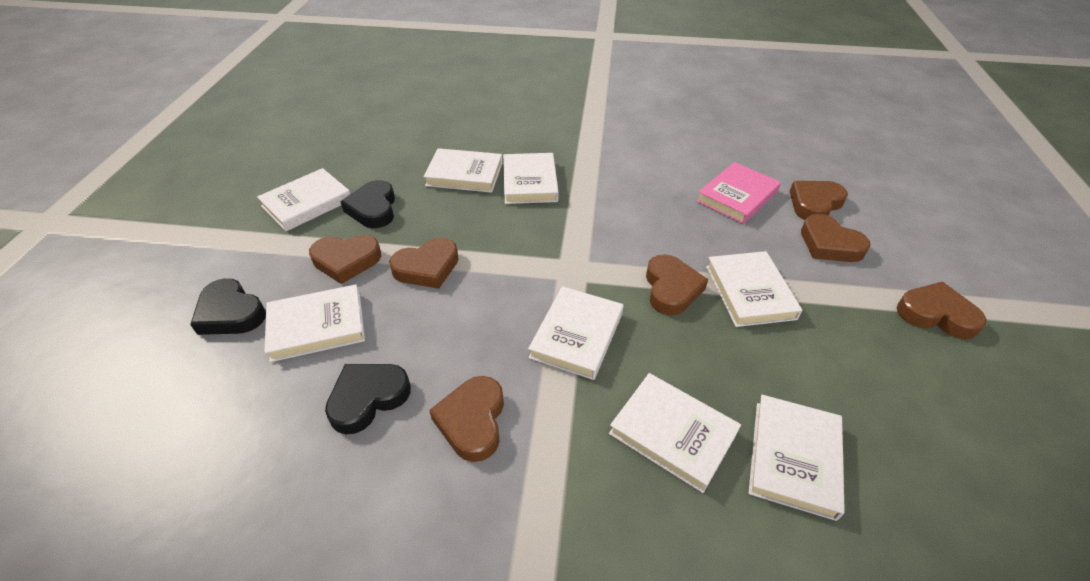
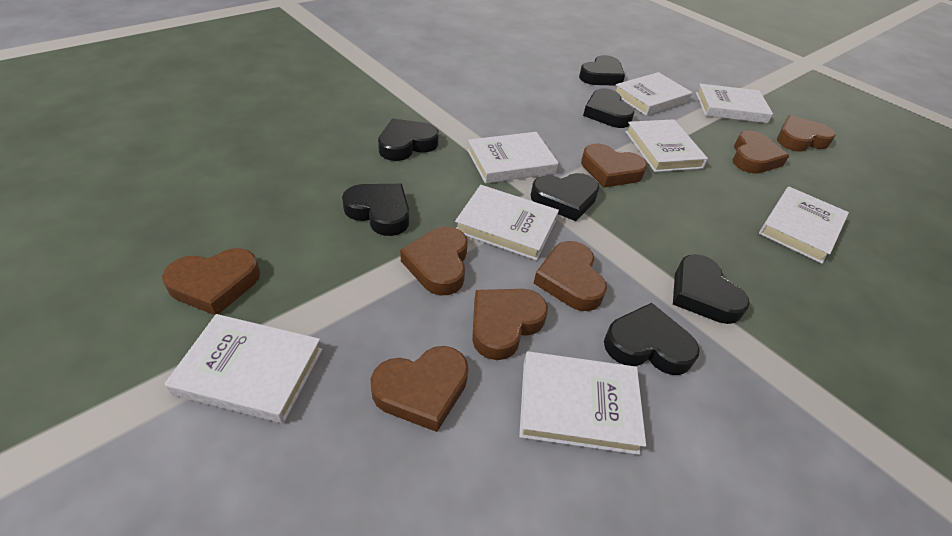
black heart: 3 -> 7
brown heart: 7 -> 8
pink book: 1 -> 0

